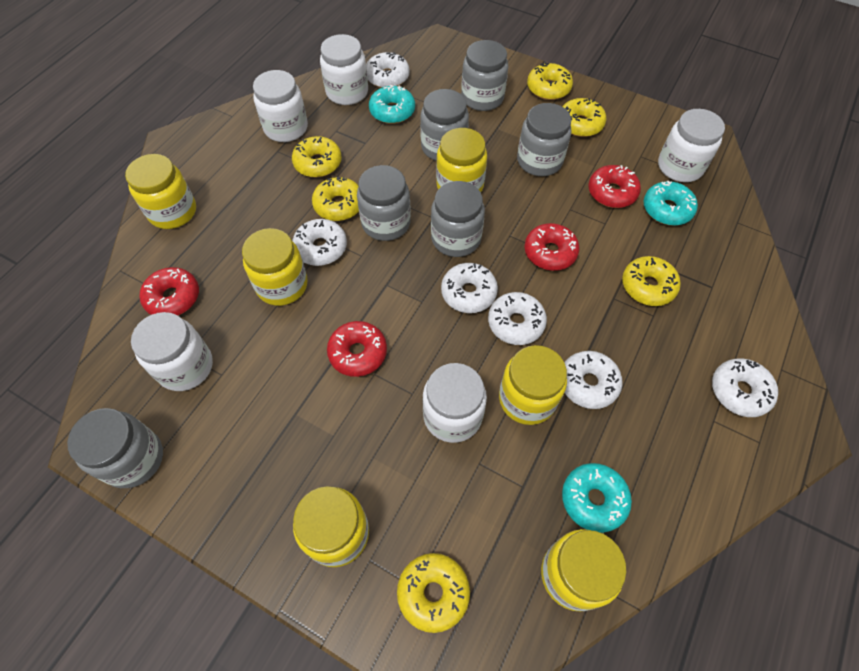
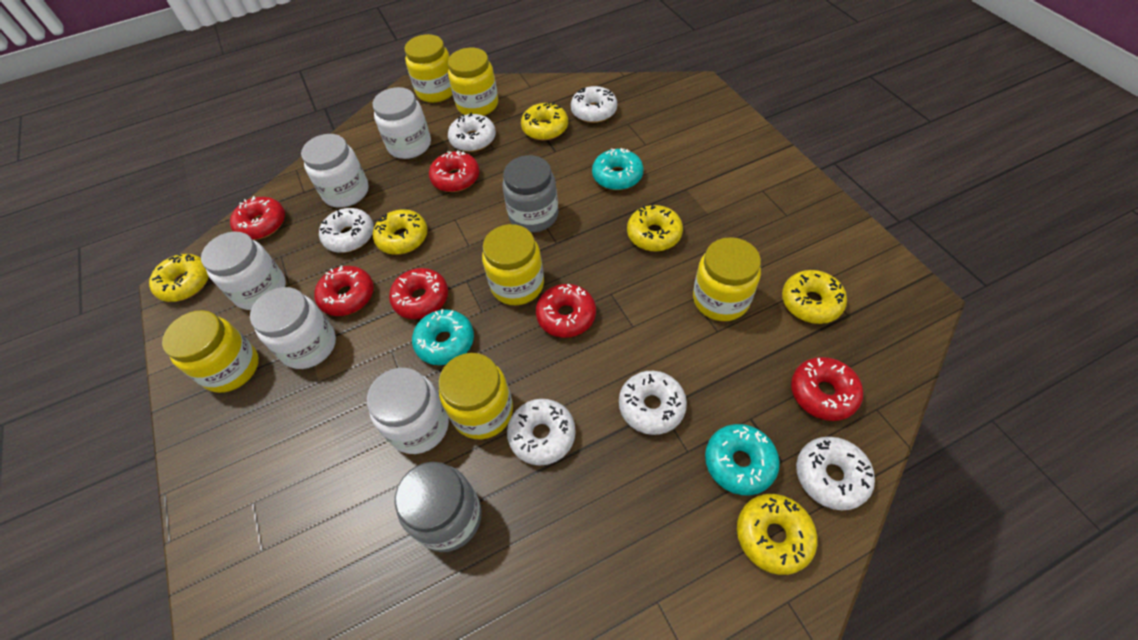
grey jar: 6 -> 2
red donut: 4 -> 6

